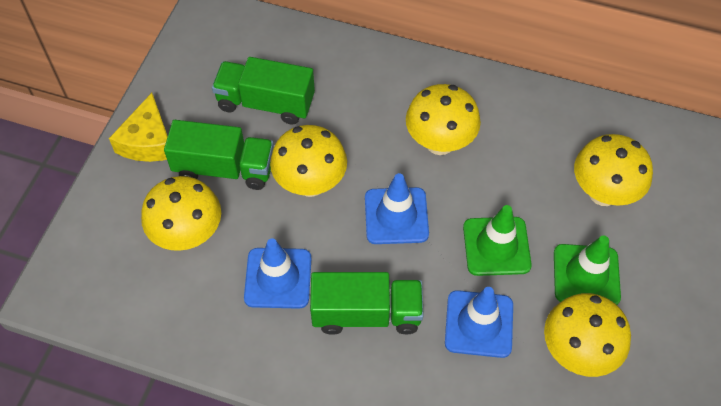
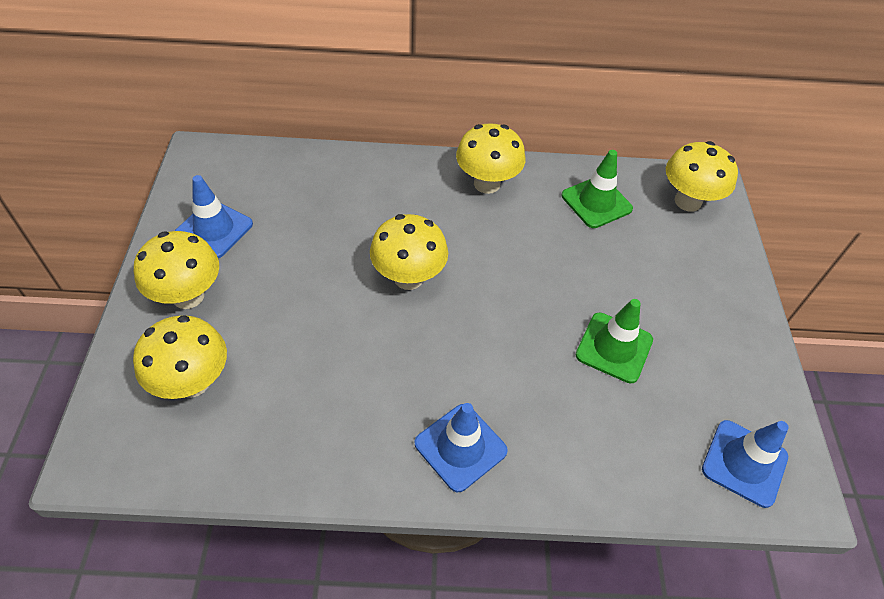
green truck: 3 -> 0
yellow cheese: 1 -> 0

